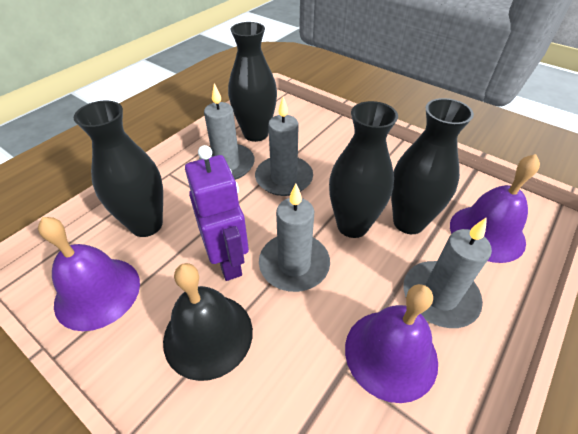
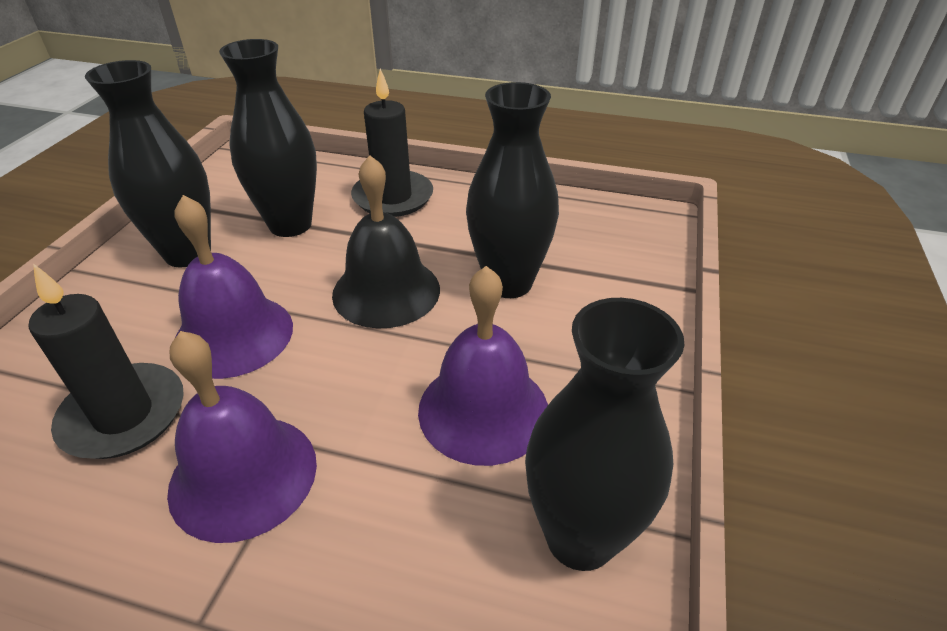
black candle: 0 -> 2
grey candle: 4 -> 0
purple robot: 1 -> 0

